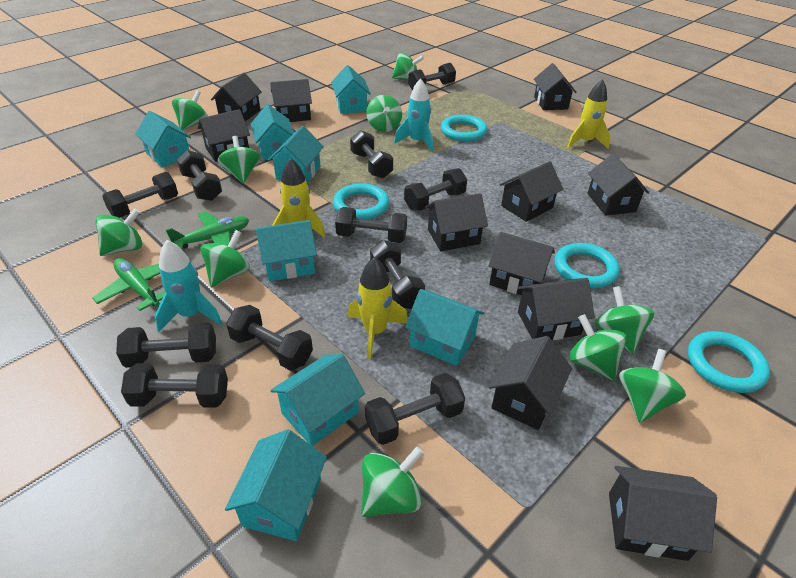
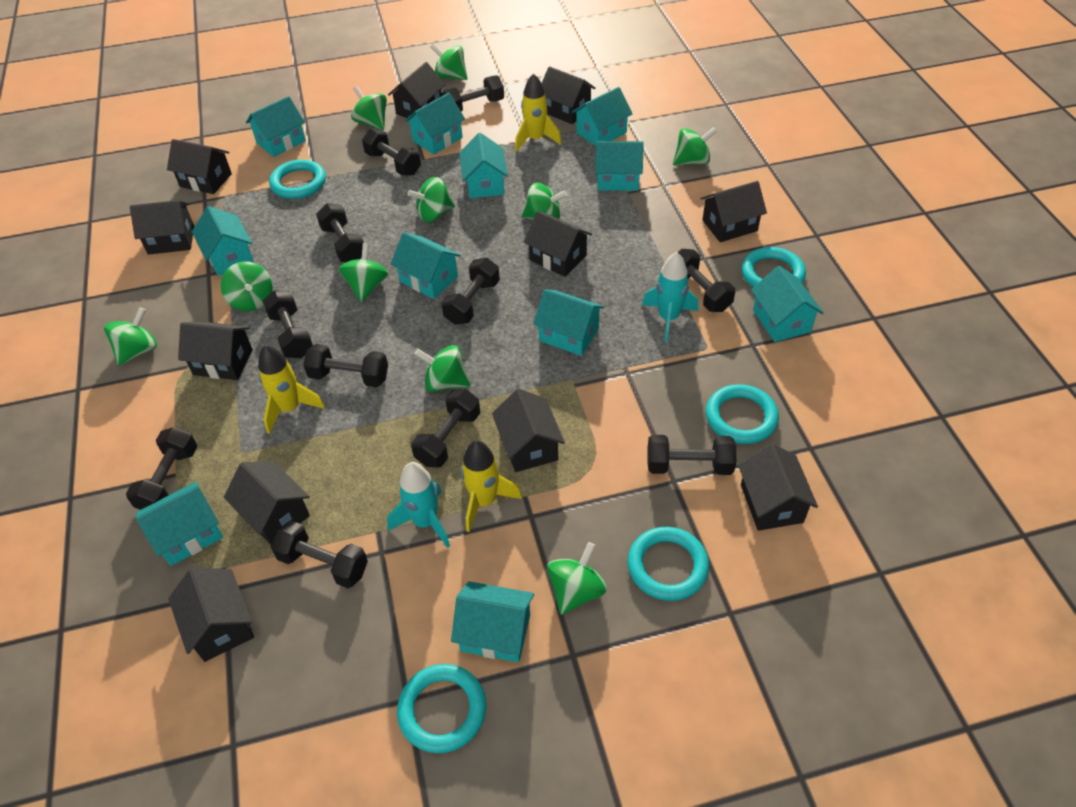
green plane: 2 -> 0
turquoise house: 8 -> 11
turquoise ring: 4 -> 5

